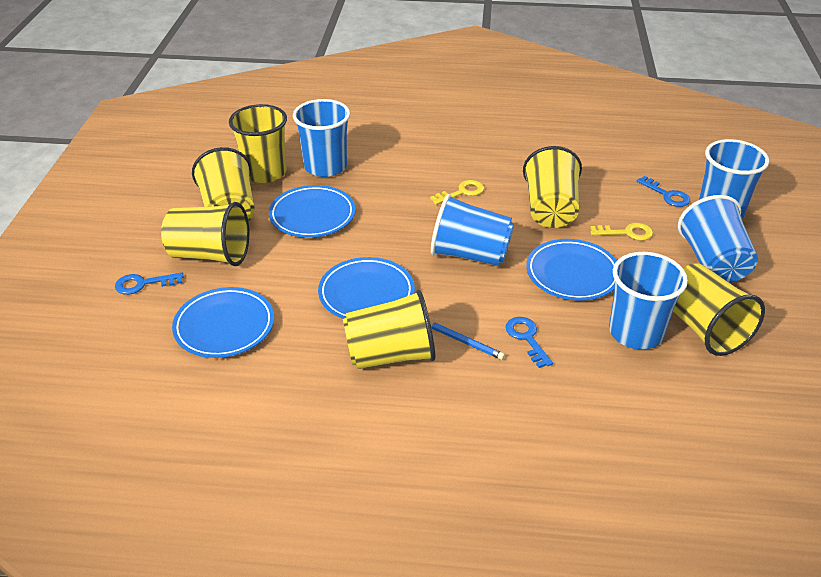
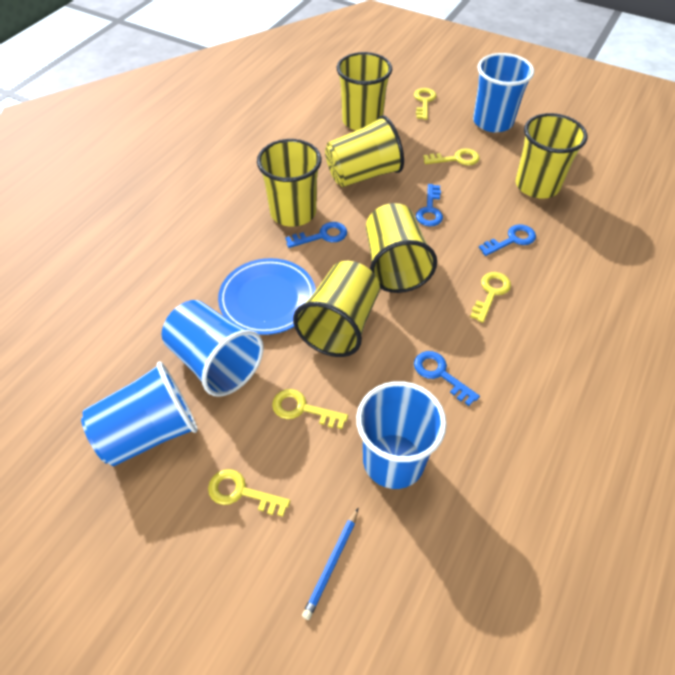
blue cup: 5 -> 4
blue key: 3 -> 4
blue plate: 4 -> 1
yellow key: 2 -> 5

